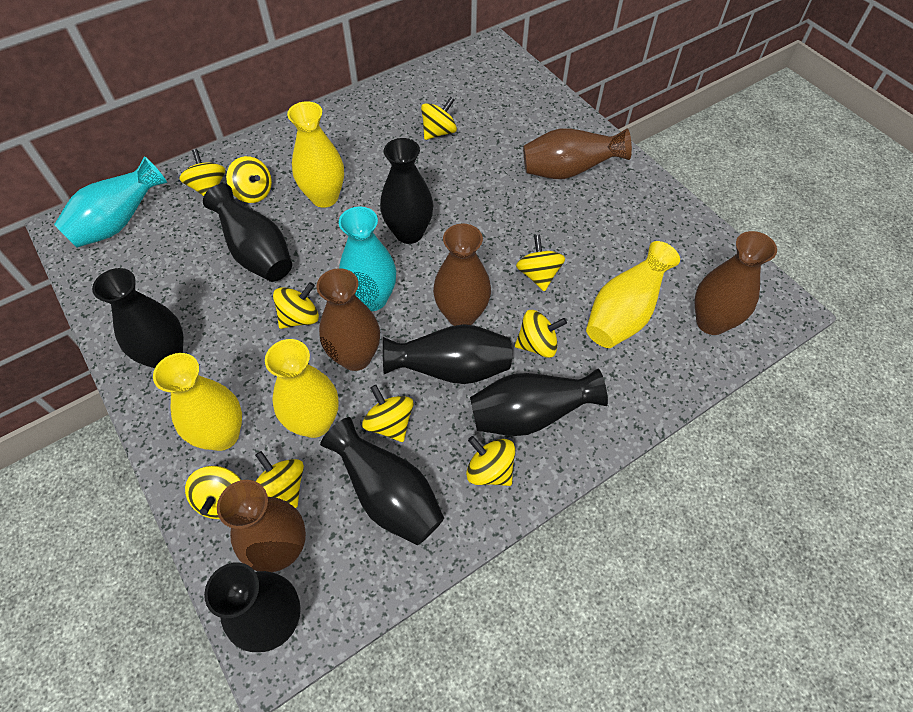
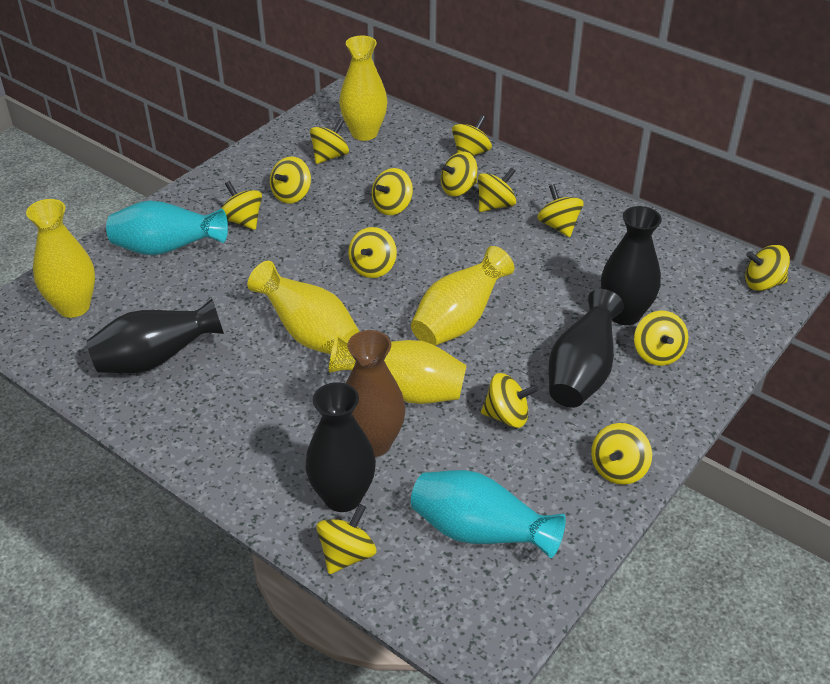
black vase: 7 -> 4
brown vase: 5 -> 1
yellow spinning top: 10 -> 14
yellow vase: 4 -> 5

